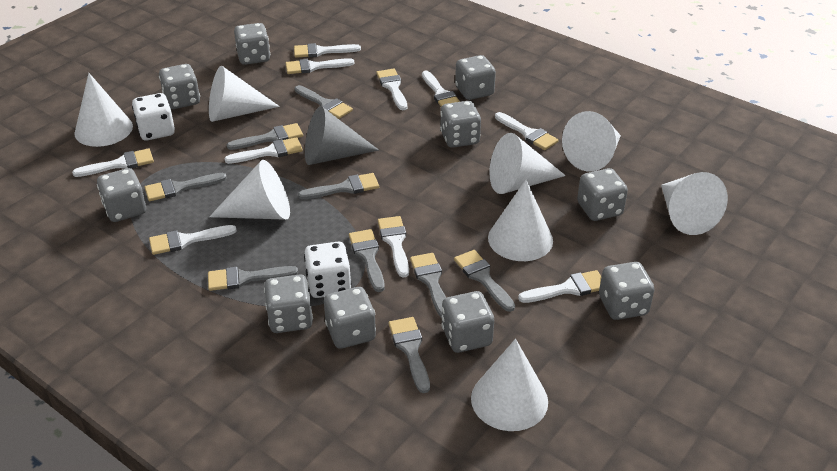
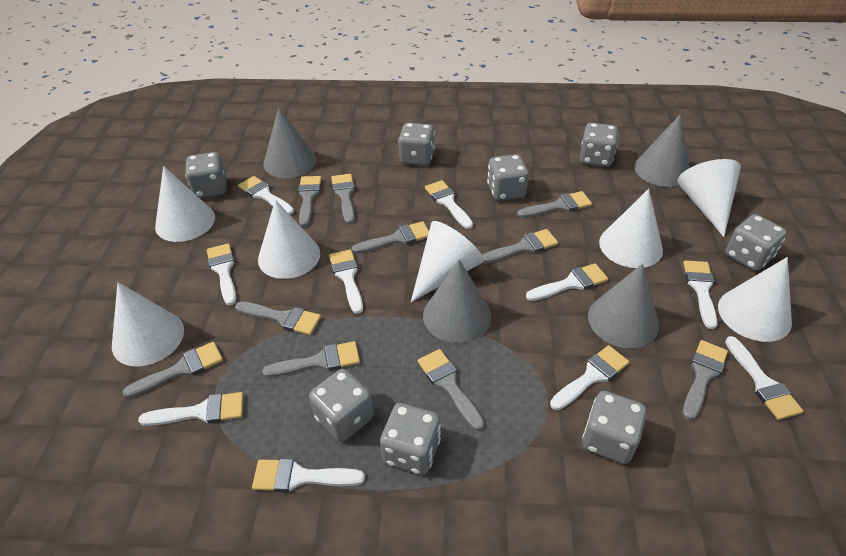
grey brush: 9 -> 10
grey cone: 1 -> 4
grey dice: 10 -> 8
white cone: 8 -> 7
white dice: 2 -> 0

